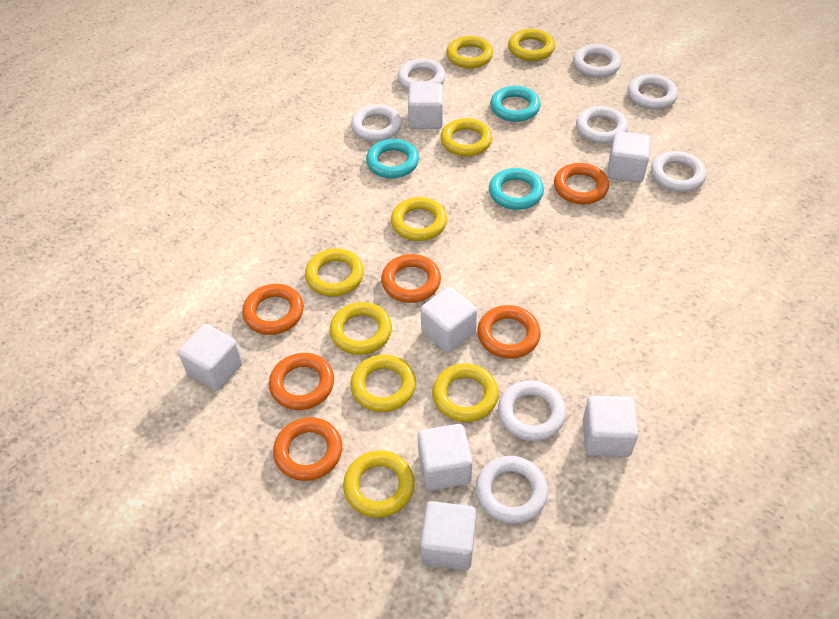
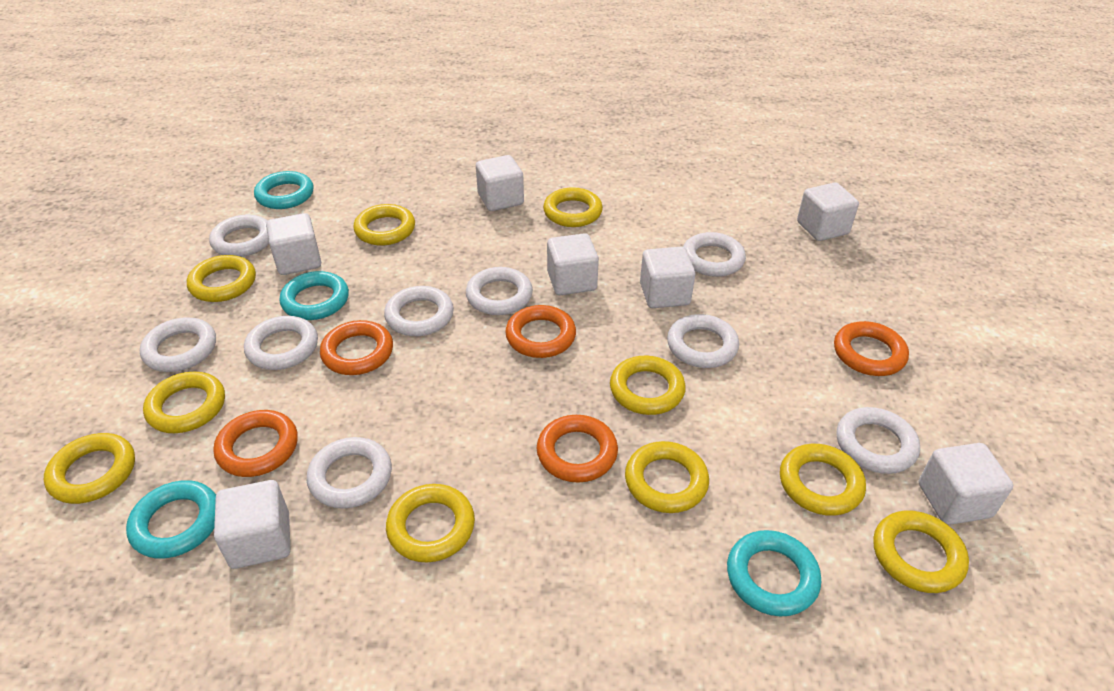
orange ring: 6 -> 5
turquoise ring: 3 -> 4
white ring: 8 -> 9
yellow ring: 9 -> 10

